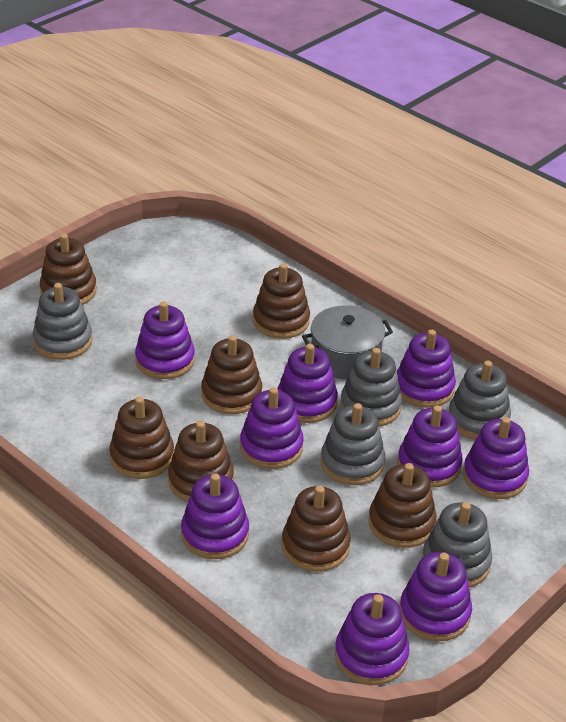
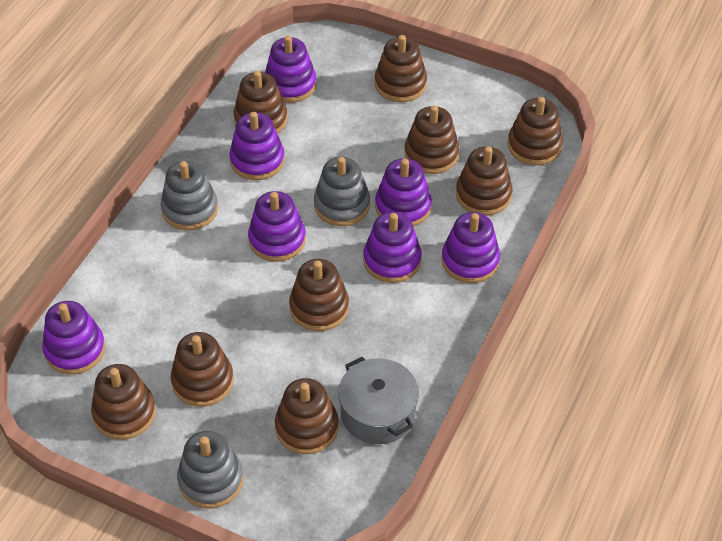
brown stacking toy: 7 -> 9
grey stacking toy: 5 -> 3
purple stacking toy: 9 -> 7

